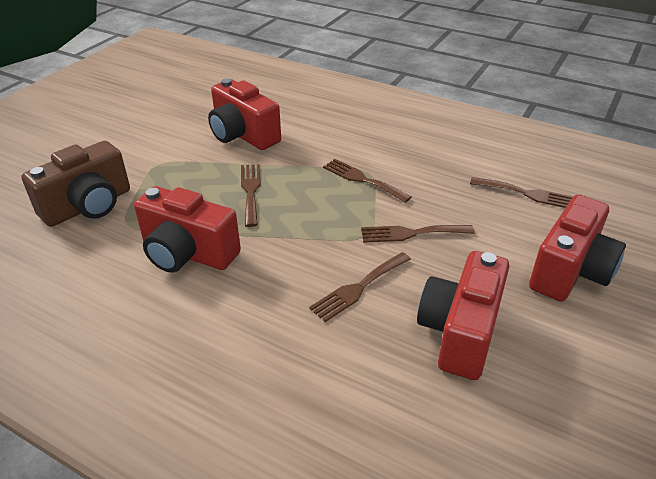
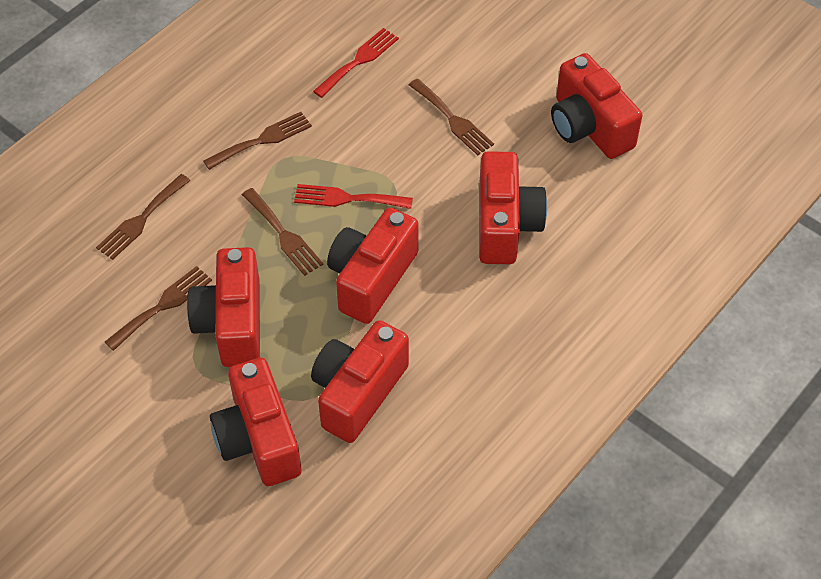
brown camera: 1 -> 0
red camera: 4 -> 6
red fork: 0 -> 2

